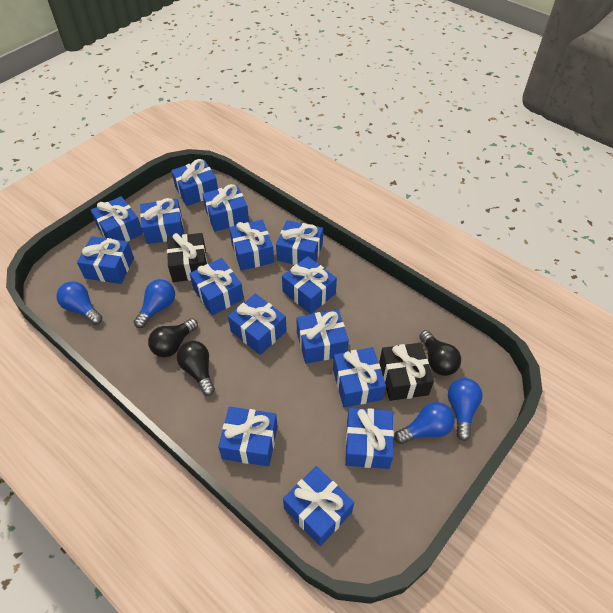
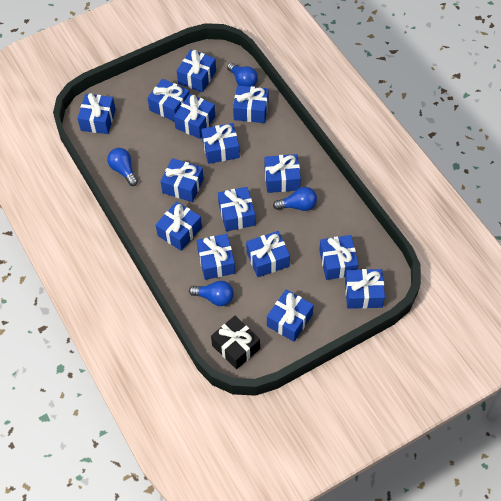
black gift: 2 -> 1
black light bulb: 3 -> 0

